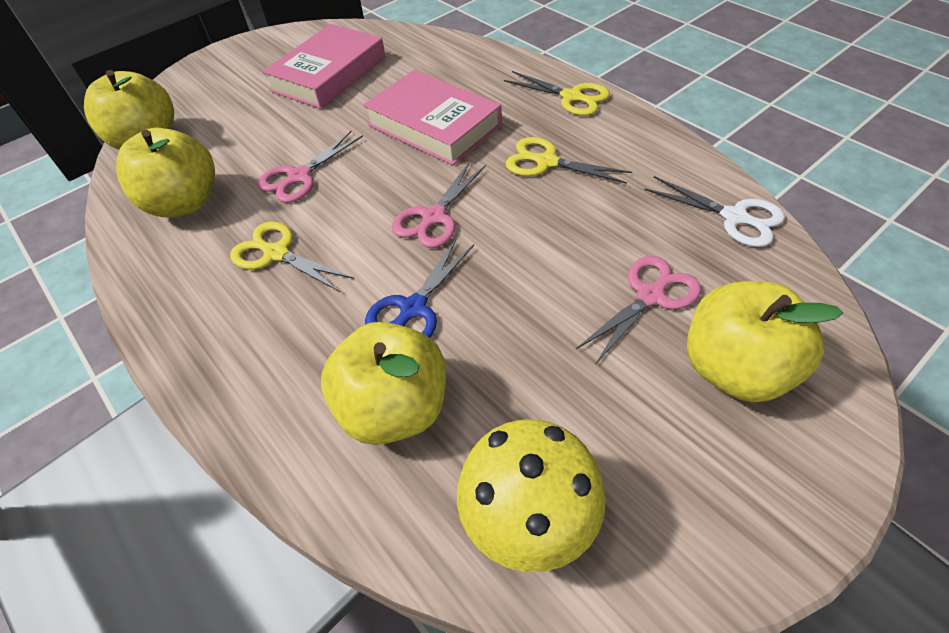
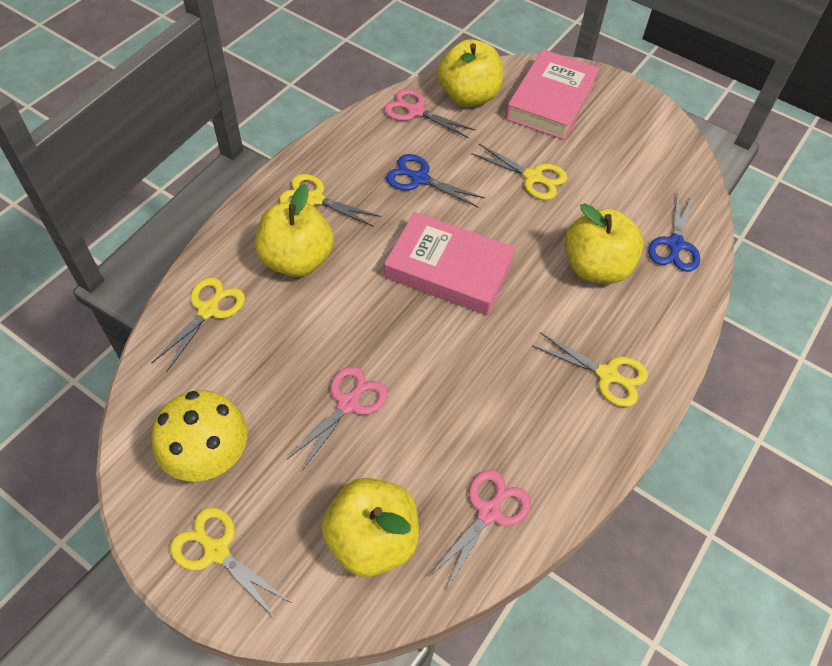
blue scissors: 1 -> 2
white scissors: 1 -> 0
yellow scissors: 3 -> 5

